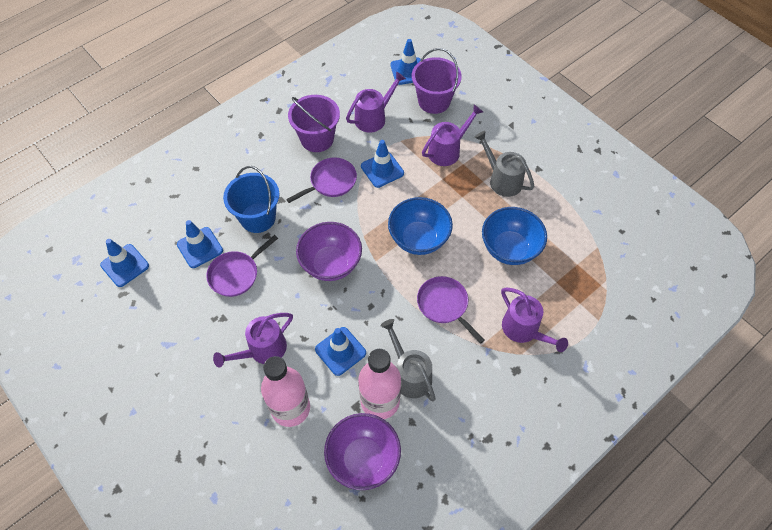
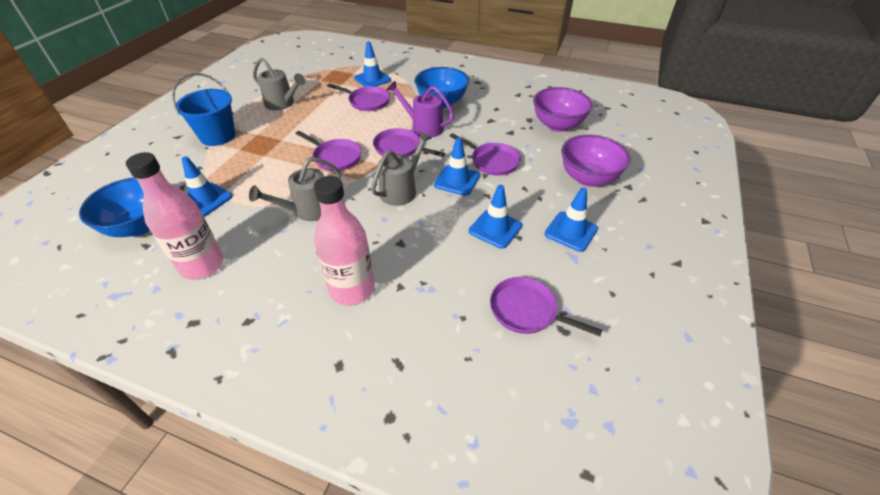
grey watering can: 2 -> 3
purple bucket: 2 -> 0
purple pan: 3 -> 5
purple watering can: 4 -> 1

